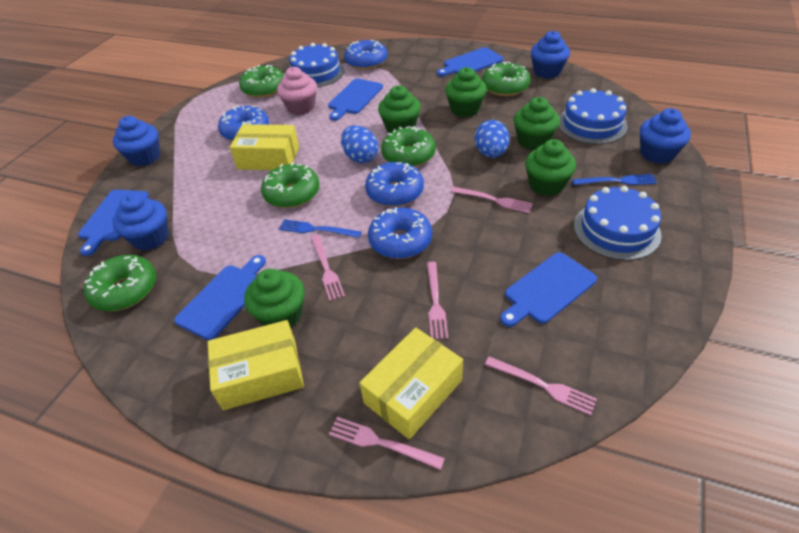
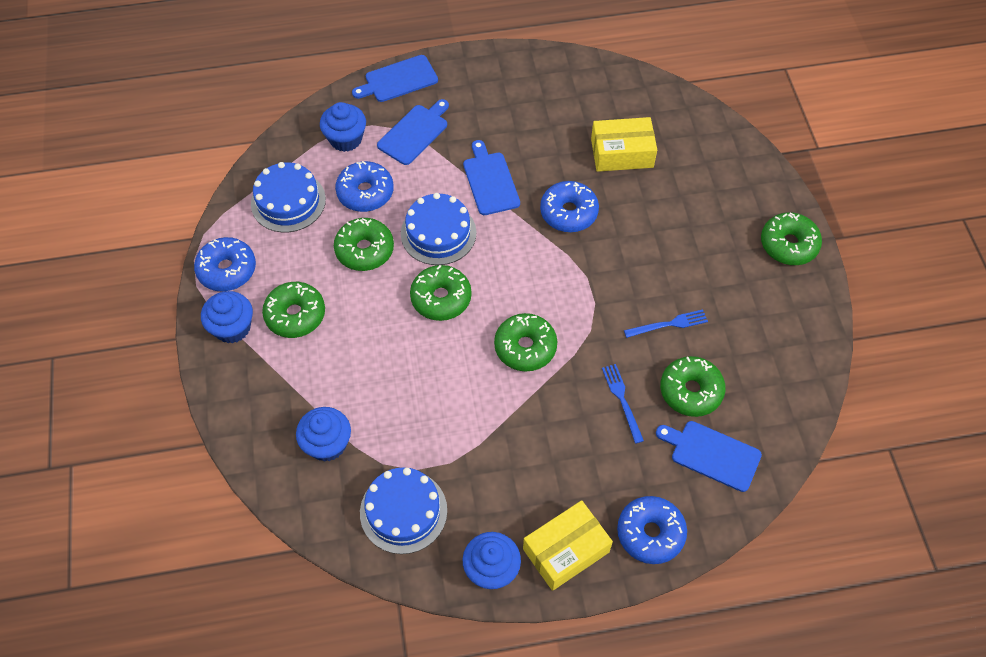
blue cutting board: 5 -> 4
blue egg: 2 -> 0
green cupcake: 5 -> 0
green donut: 5 -> 6
pink cupcake: 1 -> 0
pink fork: 5 -> 0
yellow box: 3 -> 2

